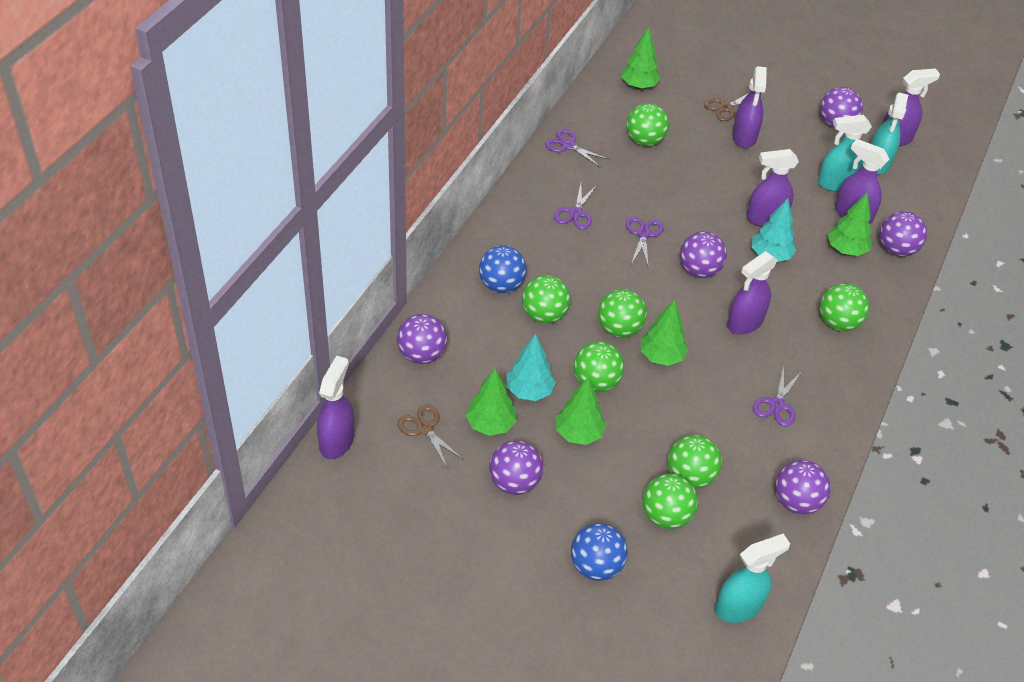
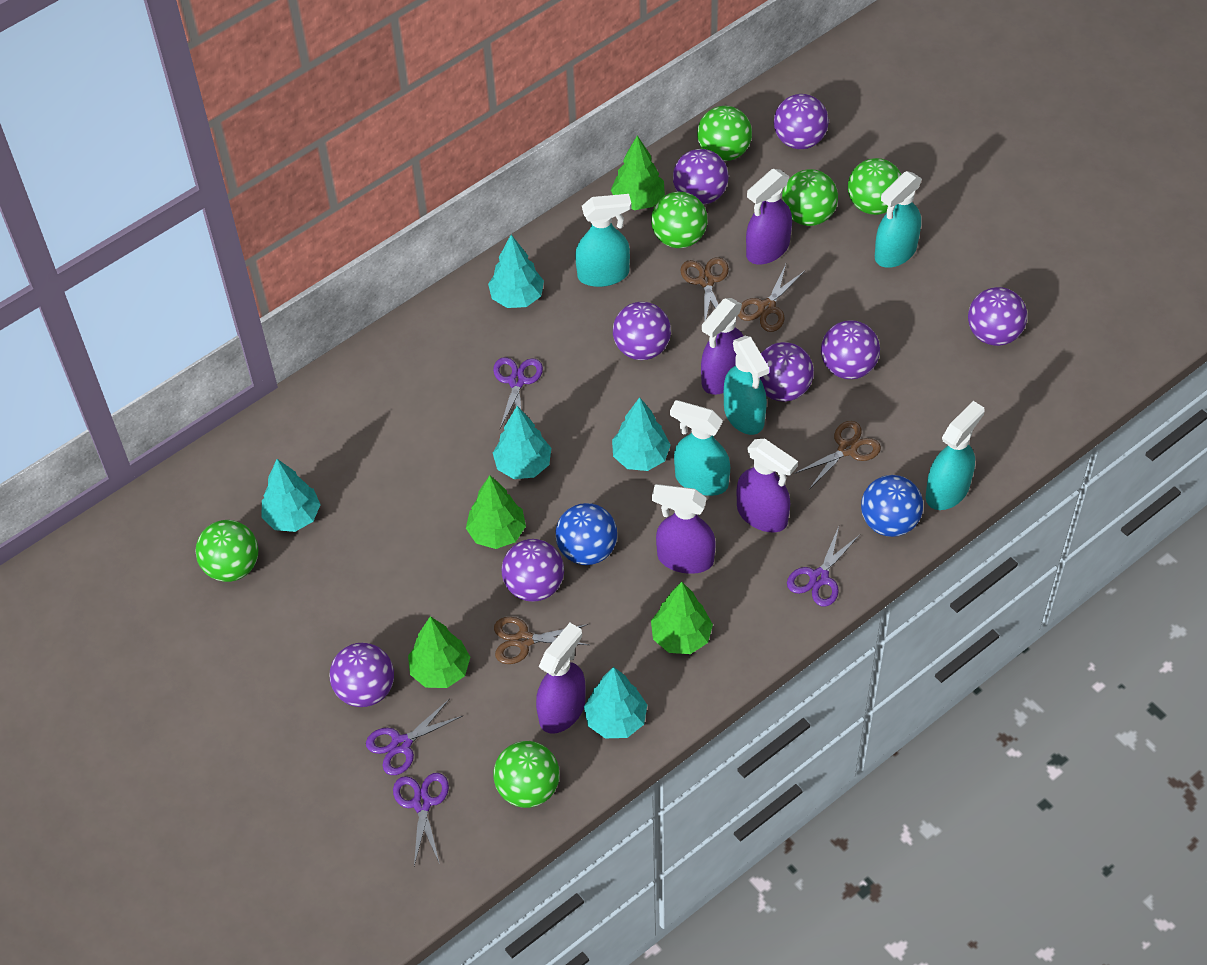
brown scissors: 2 -> 4
green ball: 7 -> 6
green tree: 5 -> 4
purple ball: 6 -> 8
purple spray bottle: 6 -> 5
turquoise spray bottle: 3 -> 5
turquoise tree: 2 -> 5

